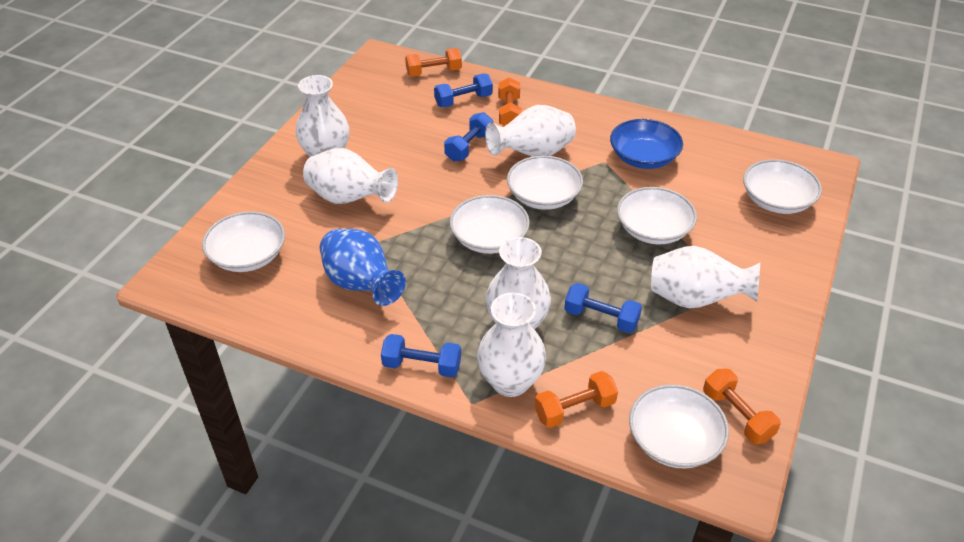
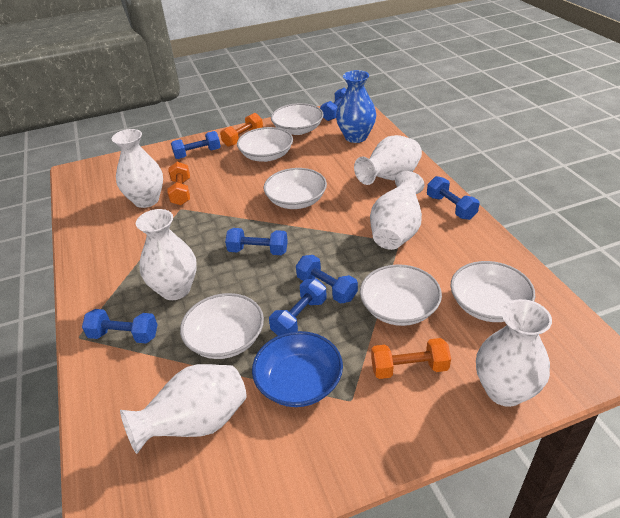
blue dumbbell: 4 -> 7
orange dumbbell: 4 -> 3

